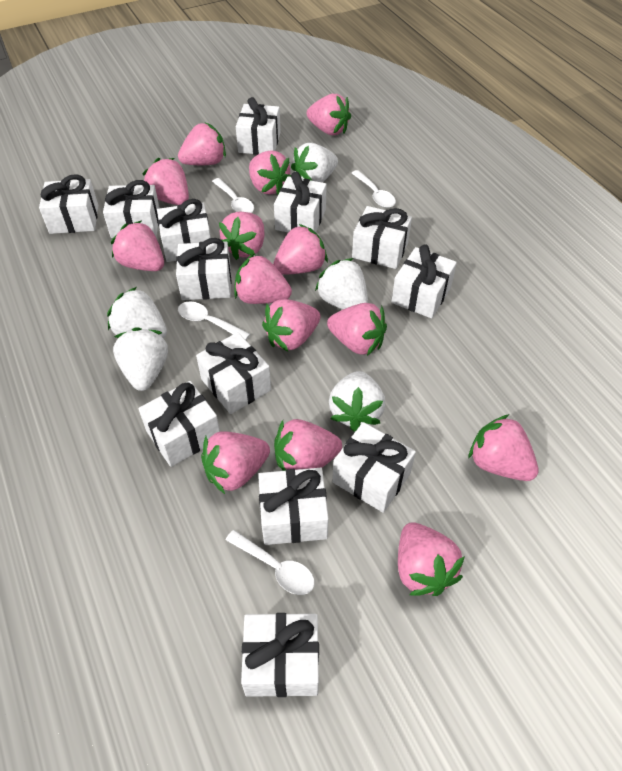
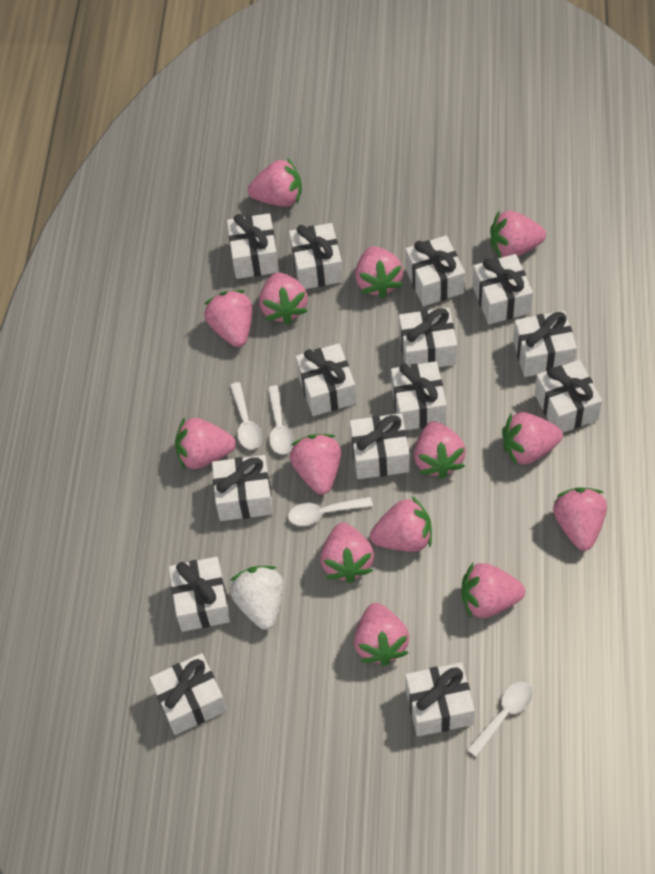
white gift: 13 -> 14
white strawberry: 5 -> 1

